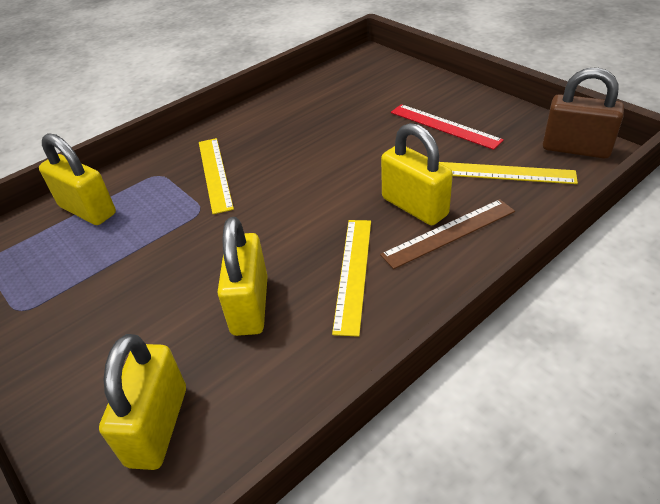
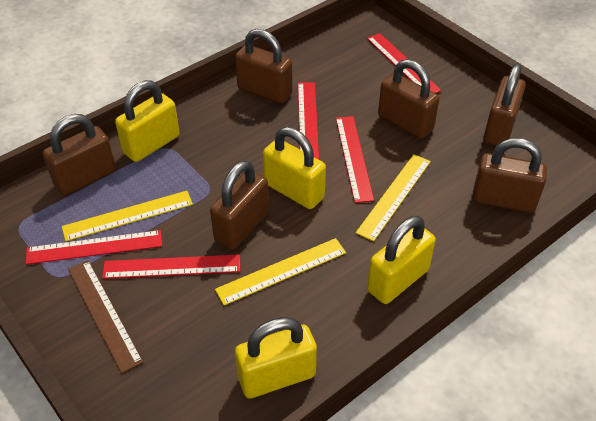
brown padlock: 1 -> 6
red ruler: 1 -> 5

